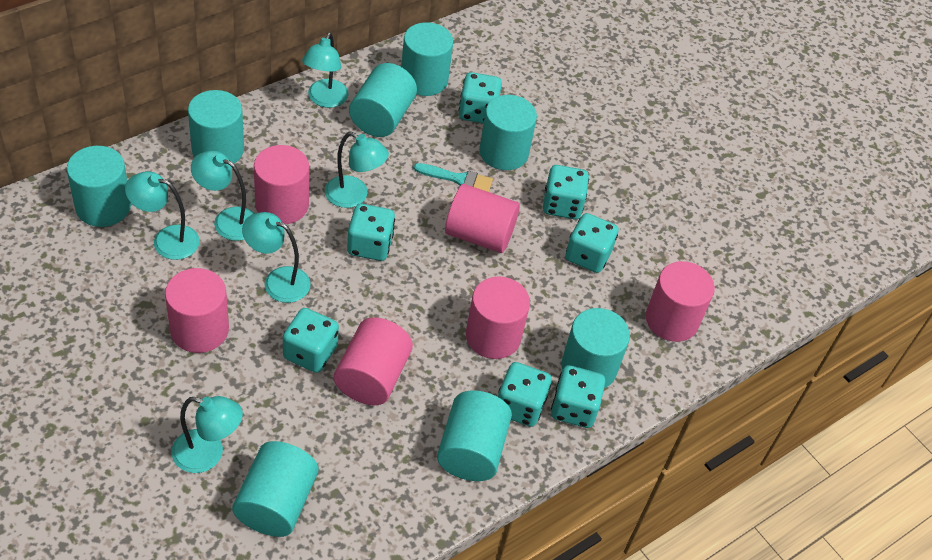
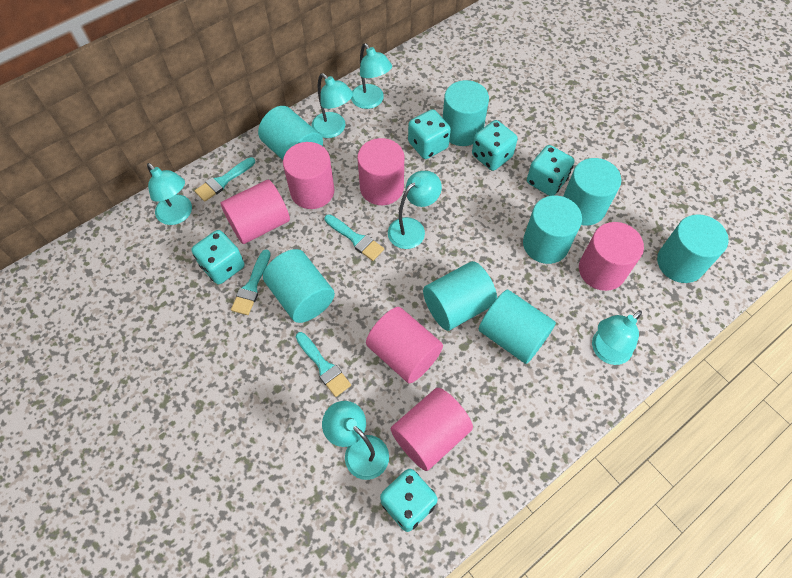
turquoise brush: 1 -> 4
turquoise dice: 7 -> 5

